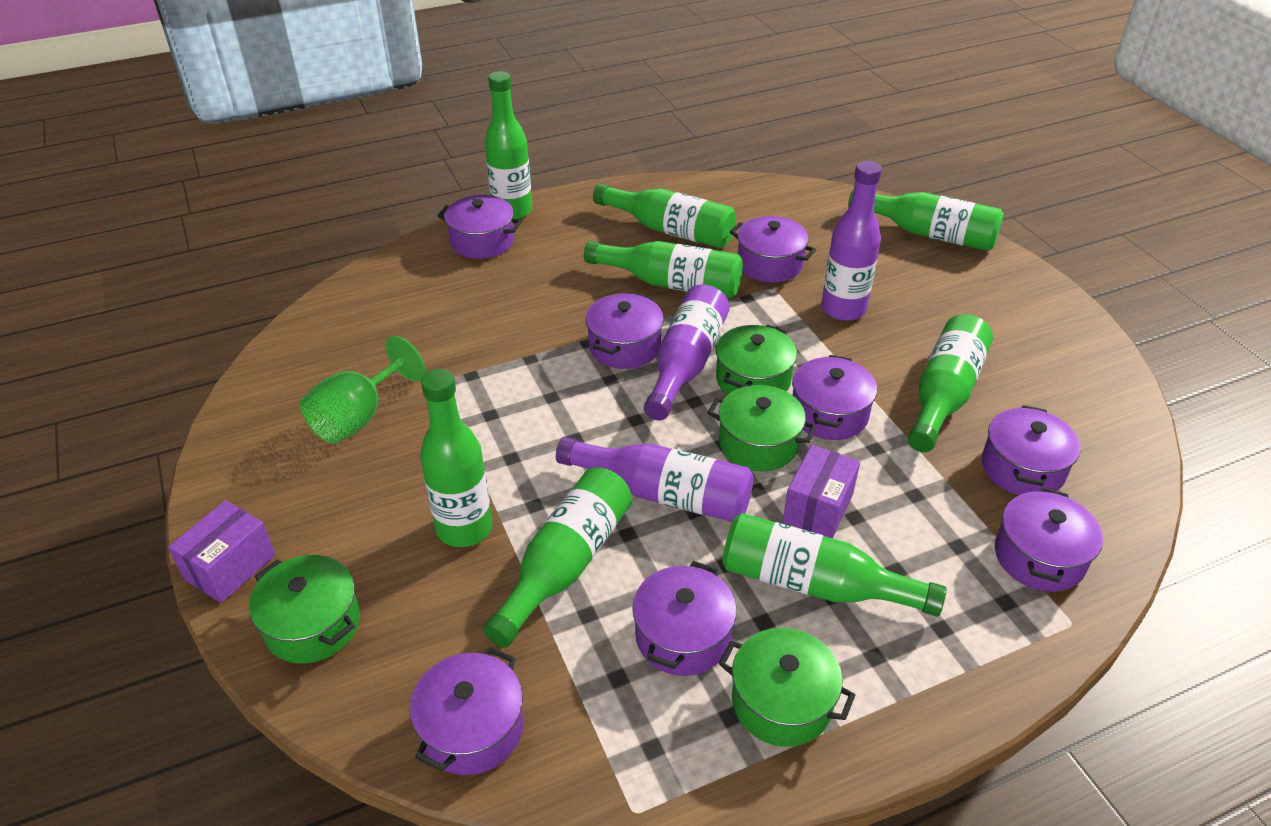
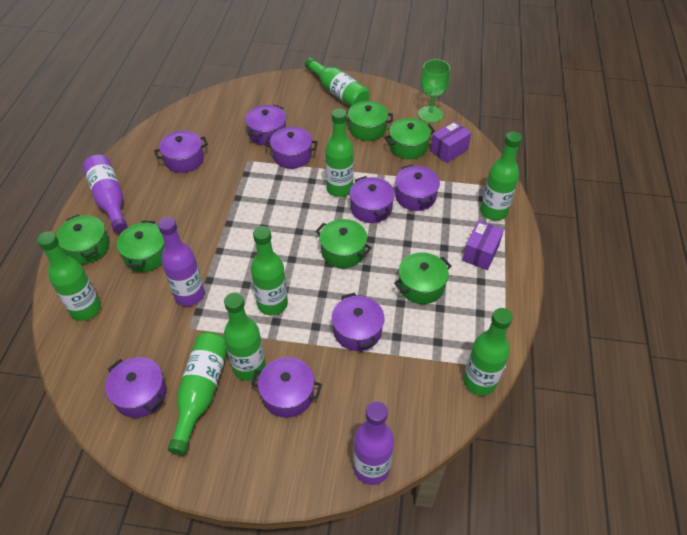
green pot: 4 -> 6

